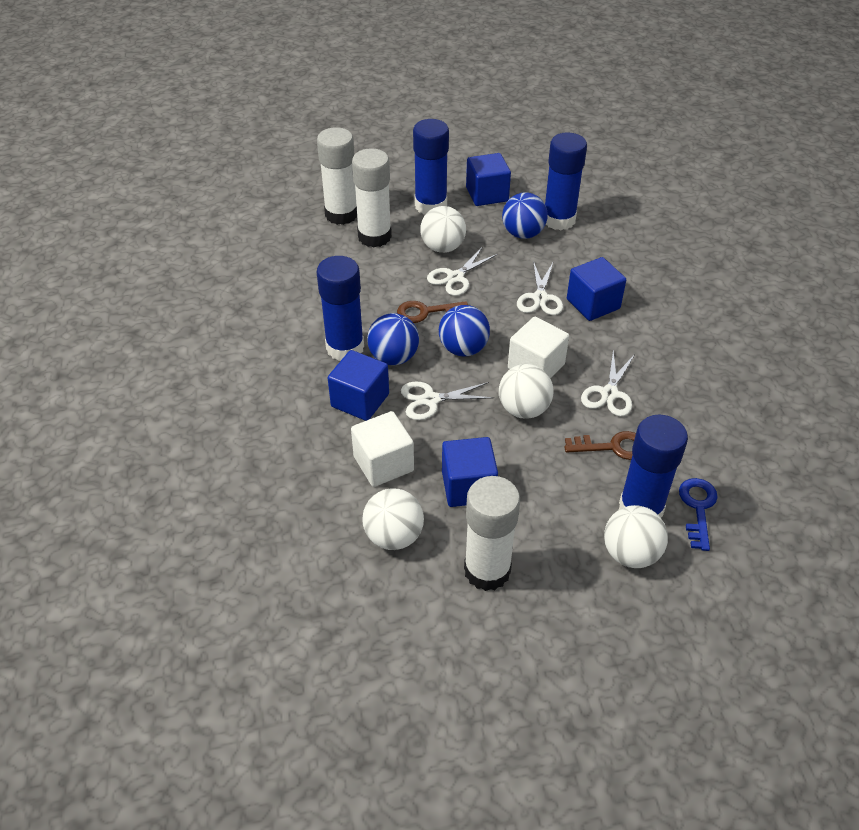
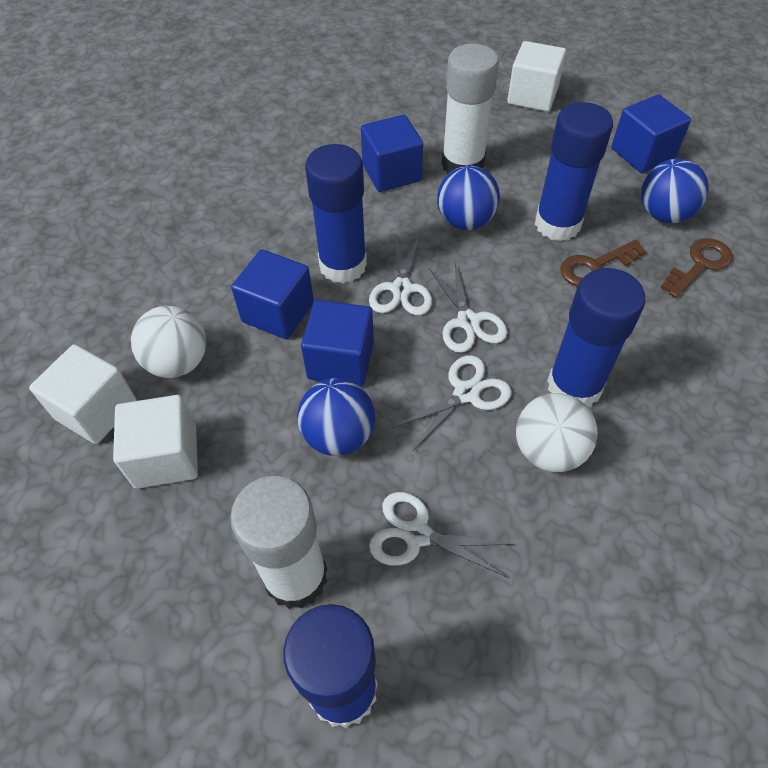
blue key: 1 -> 0
white ball: 4 -> 2
white cube: 2 -> 3
white glue stick: 3 -> 2

